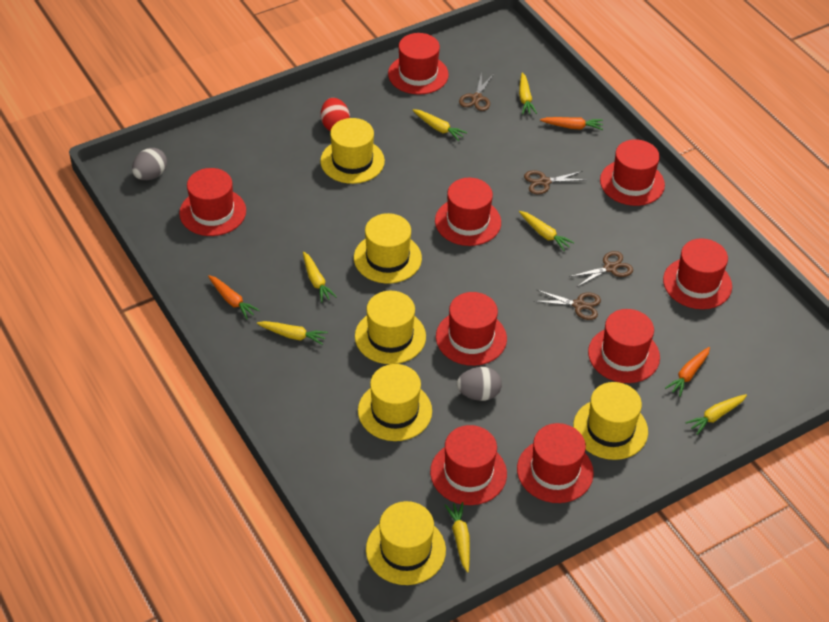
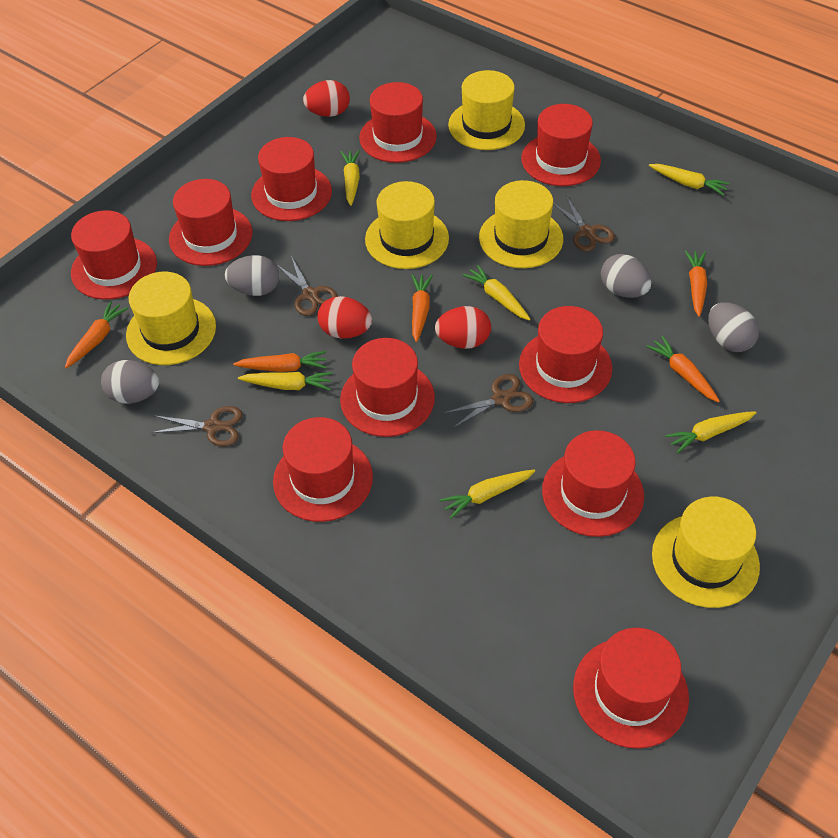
grey egg: 2 -> 4
orange carrot: 3 -> 5
red egg: 1 -> 3
red hat: 9 -> 10
yellow carrot: 7 -> 6
yellow hat: 6 -> 5

